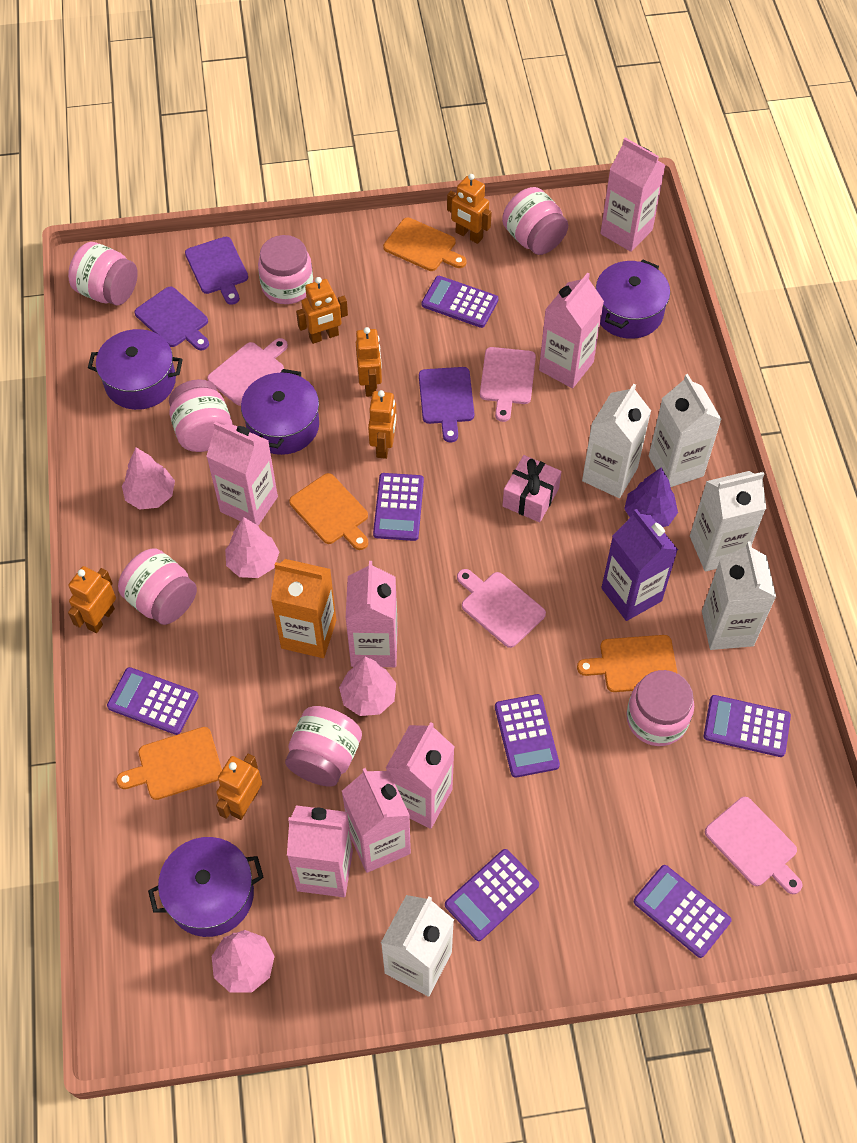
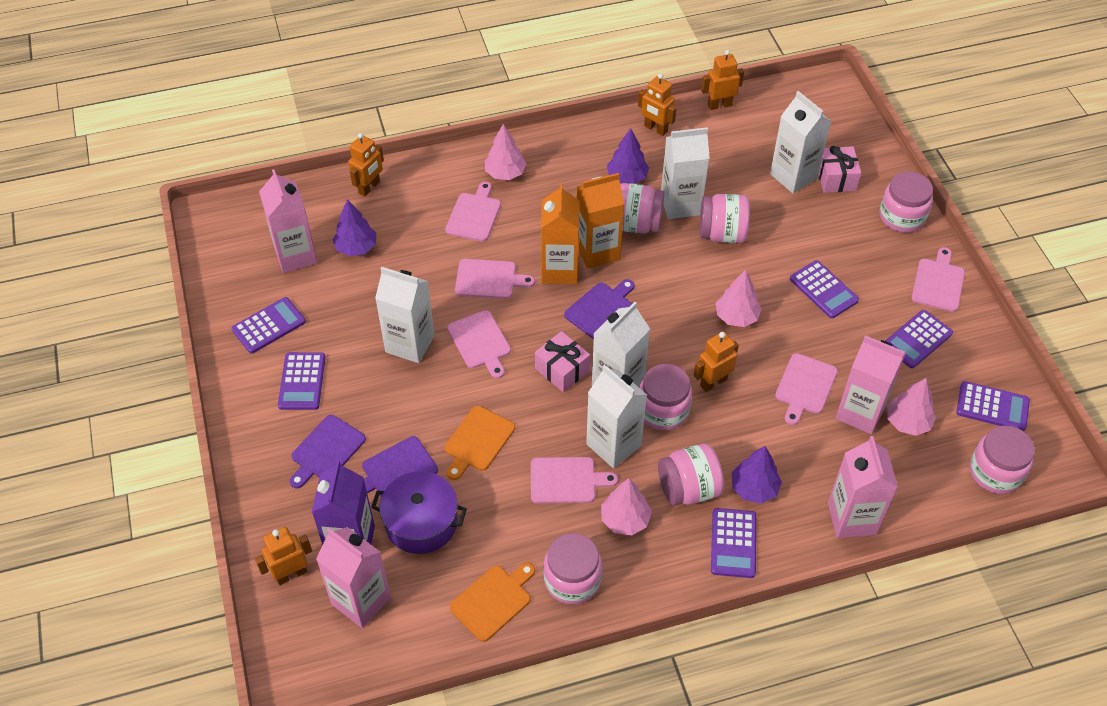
orange carton: 1 -> 2
orange cutting board: 4 -> 2
orange robot: 6 -> 5
pink carton: 7 -> 4
pink cutting board: 4 -> 6
pink gift: 1 -> 2
purple calculator: 7 -> 6
purple pot: 4 -> 1
purple tree: 1 -> 3

